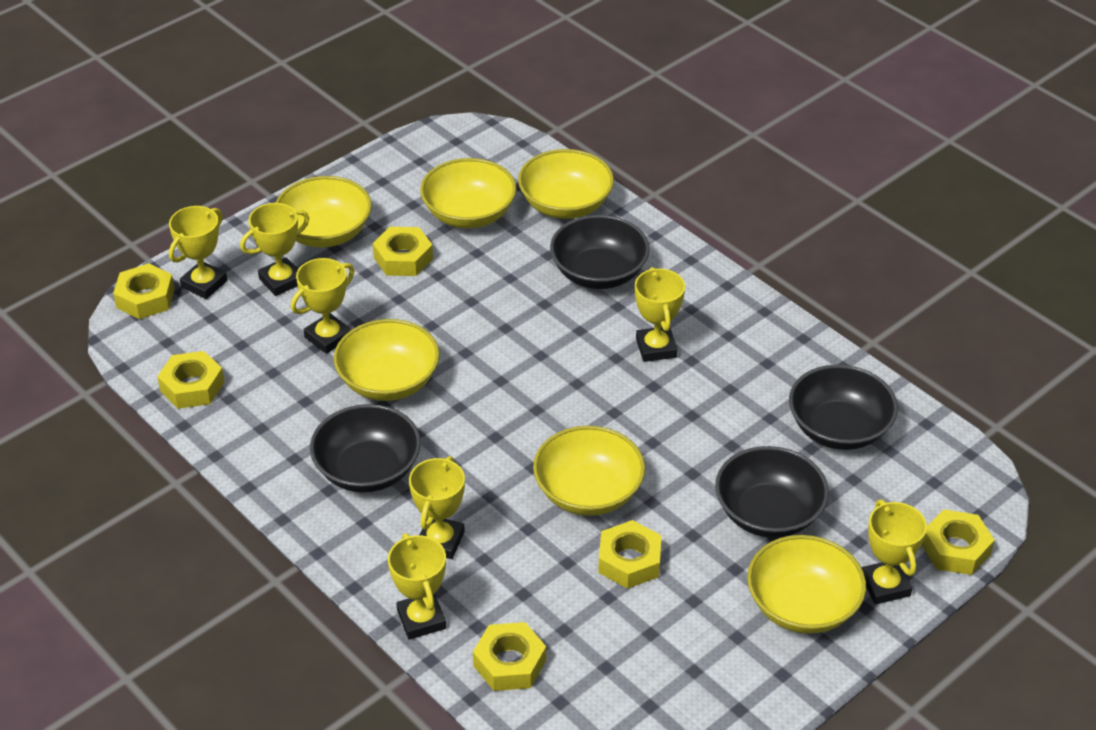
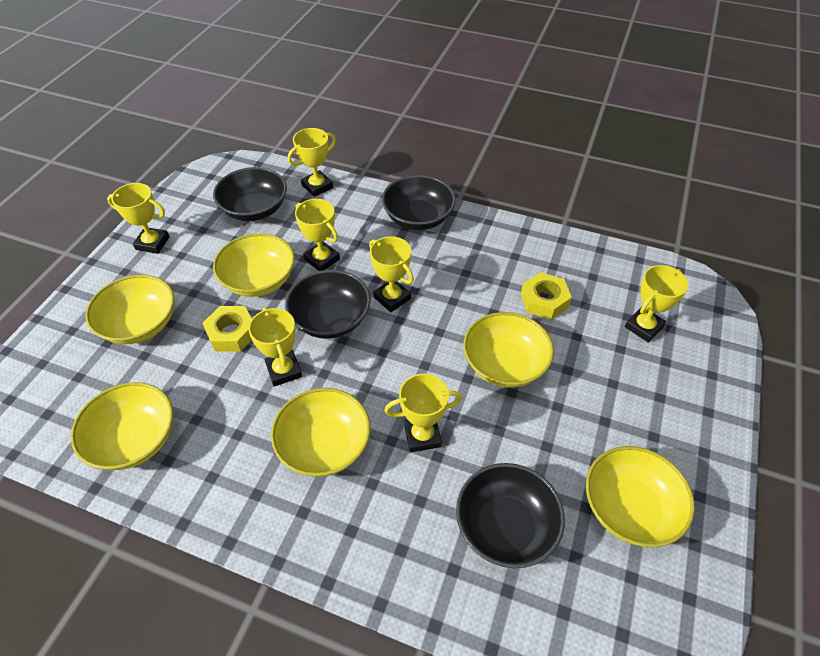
yellow nut: 6 -> 2

